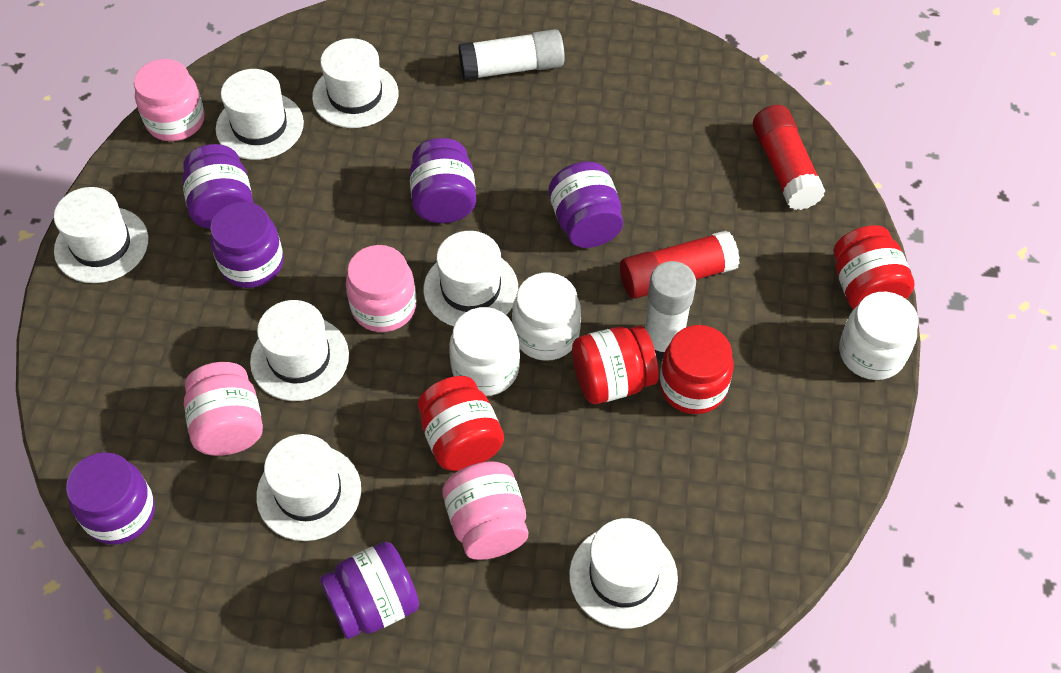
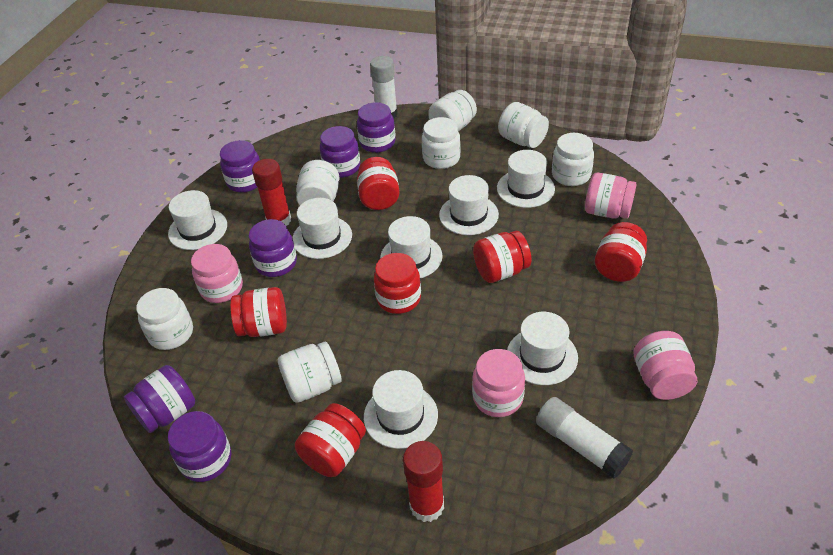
red jar: 4 -> 6
white jar: 3 -> 7

